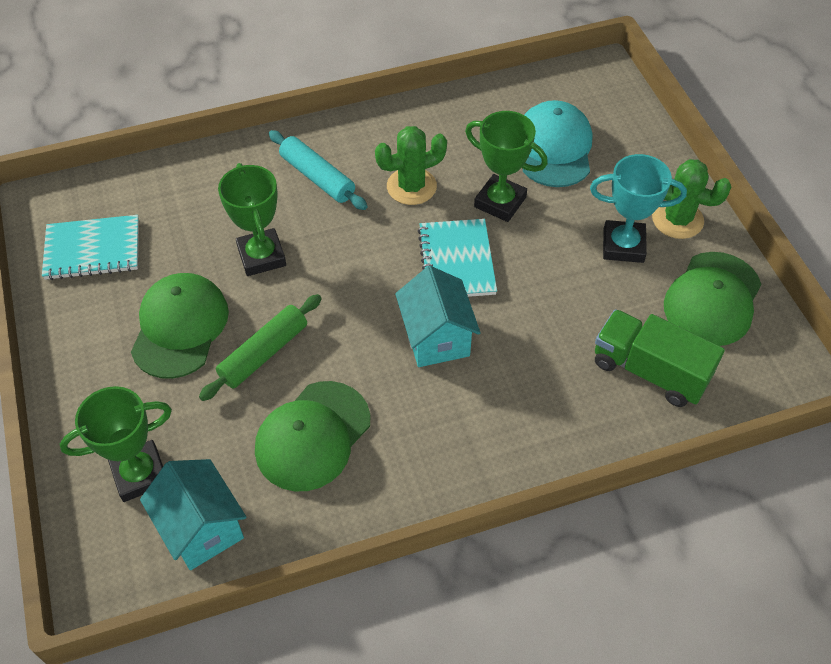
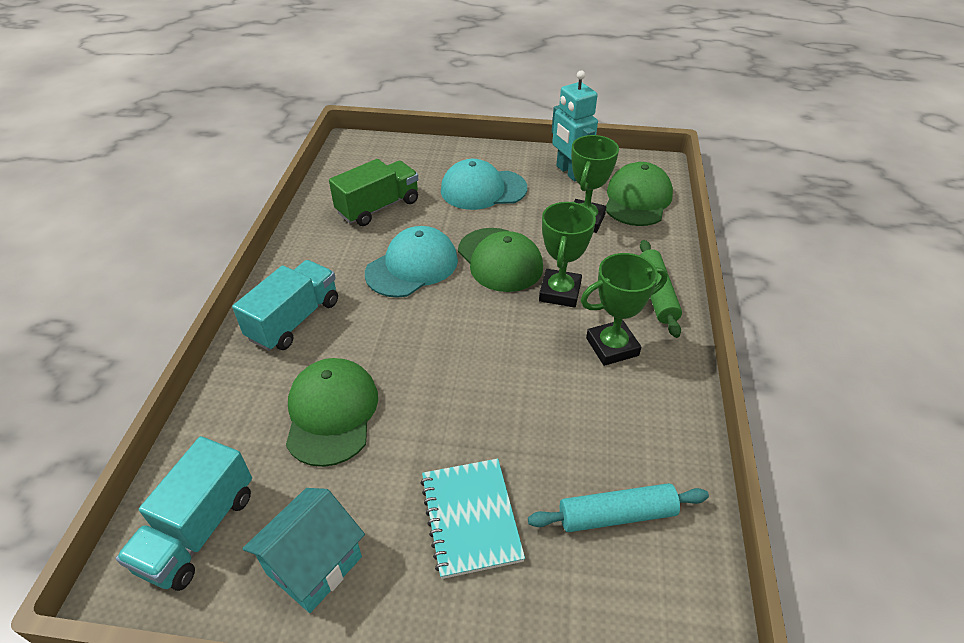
green cactus: 2 -> 0
turquoise cap: 1 -> 2
turquoise house: 2 -> 1
turquoise notebook: 2 -> 1
turquoise robot: 0 -> 1
turquoise trophy: 1 -> 0
turquoise truck: 0 -> 2

